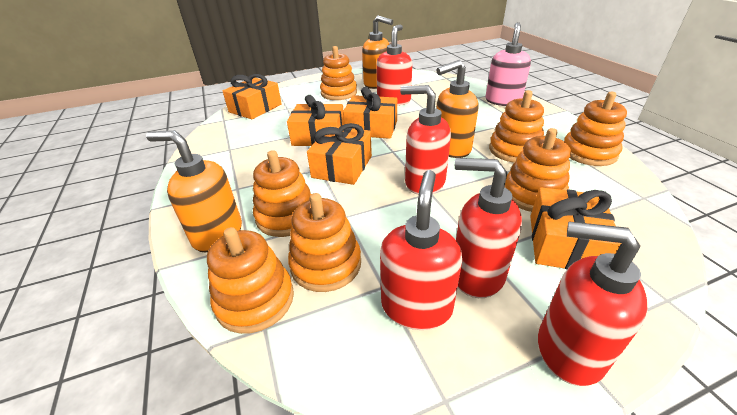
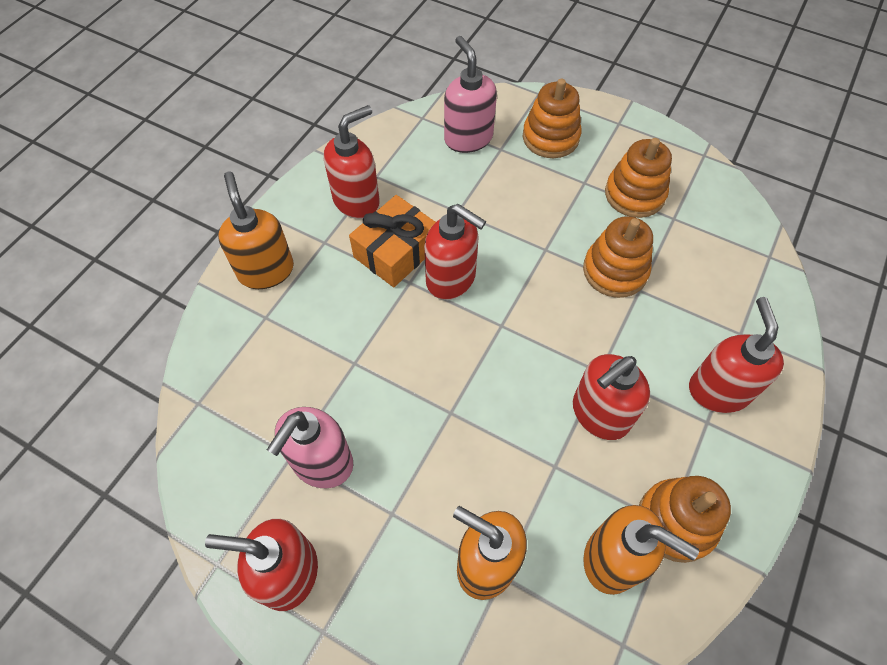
orange gift: 5 -> 1
orange stacking toy: 7 -> 4
pink soap dispenser: 1 -> 2

